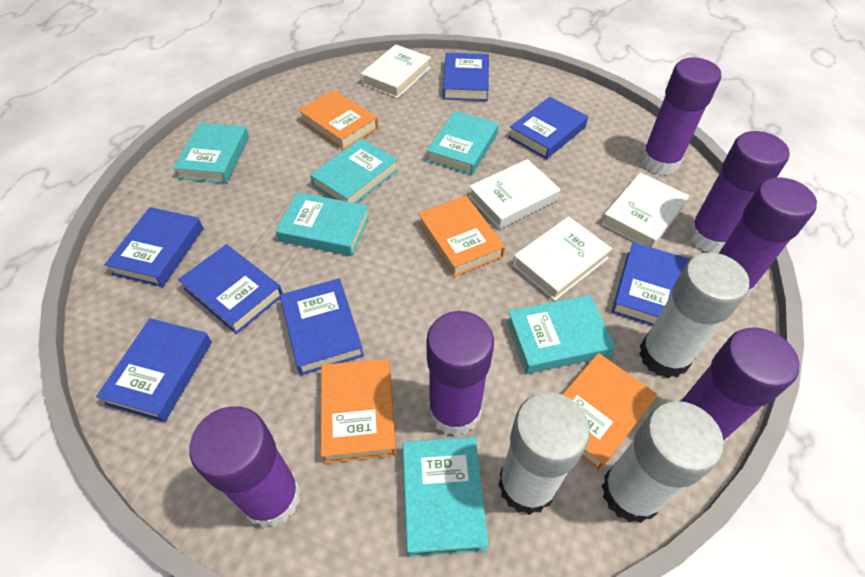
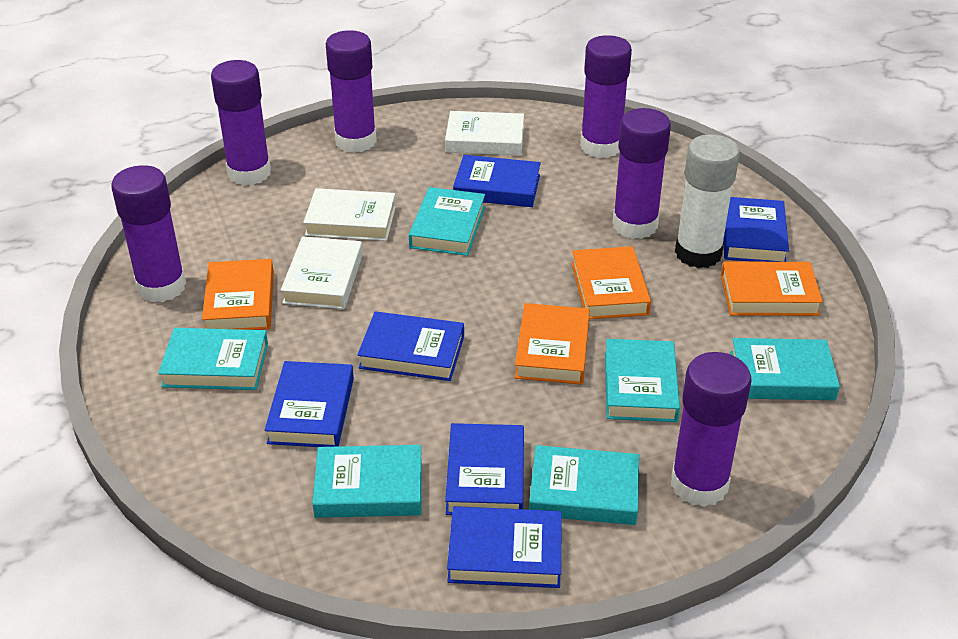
blue book: 7 -> 6
white book: 4 -> 3
white glue stick: 3 -> 1

